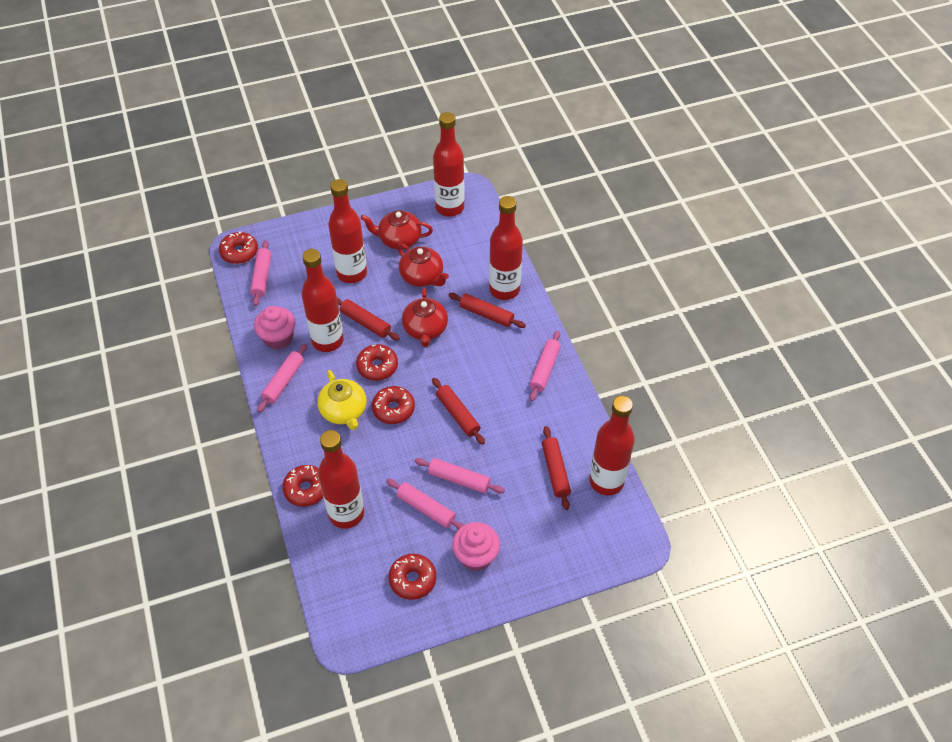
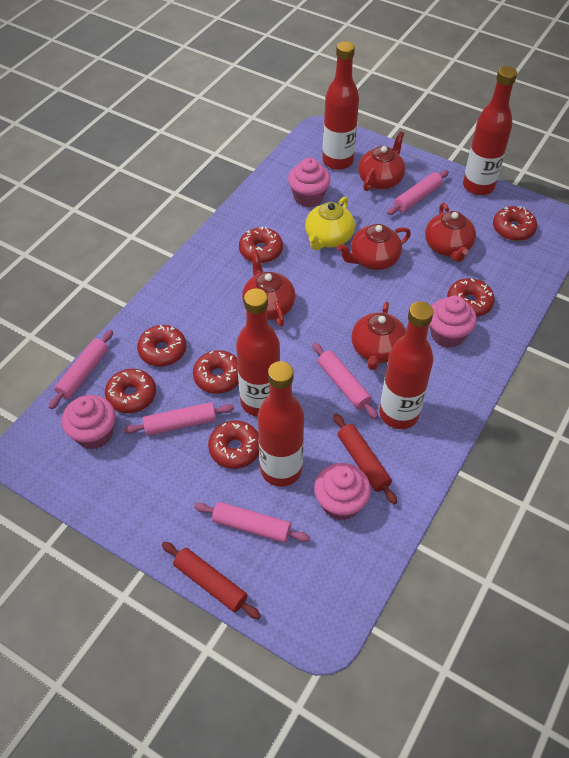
pink cupcake: 2 -> 4
red bottle: 6 -> 5
red donut: 5 -> 7
red rolling pin: 4 -> 2
red teapot: 3 -> 5

